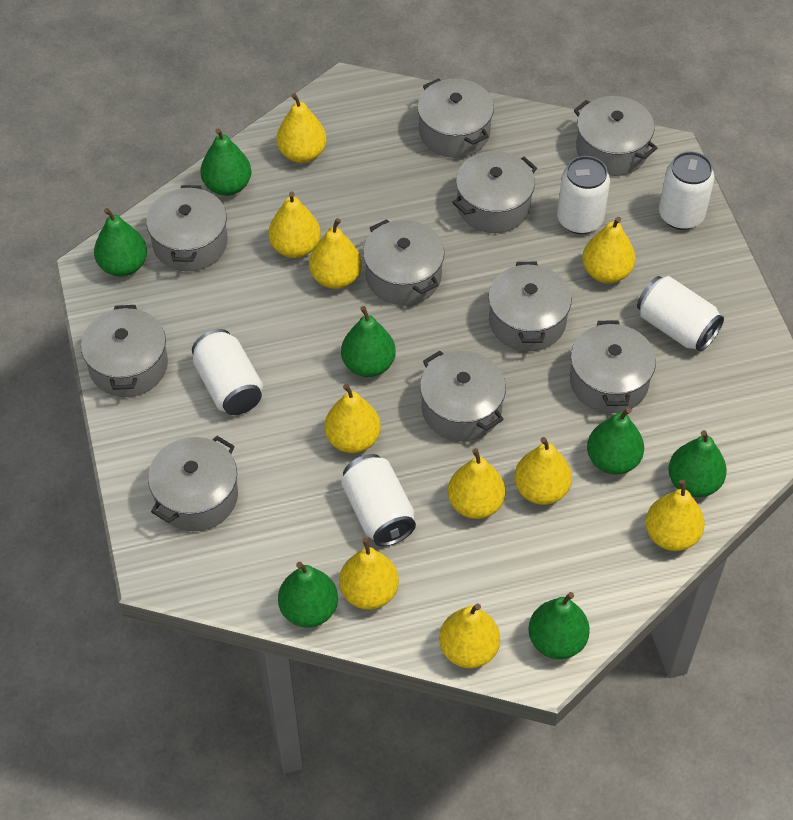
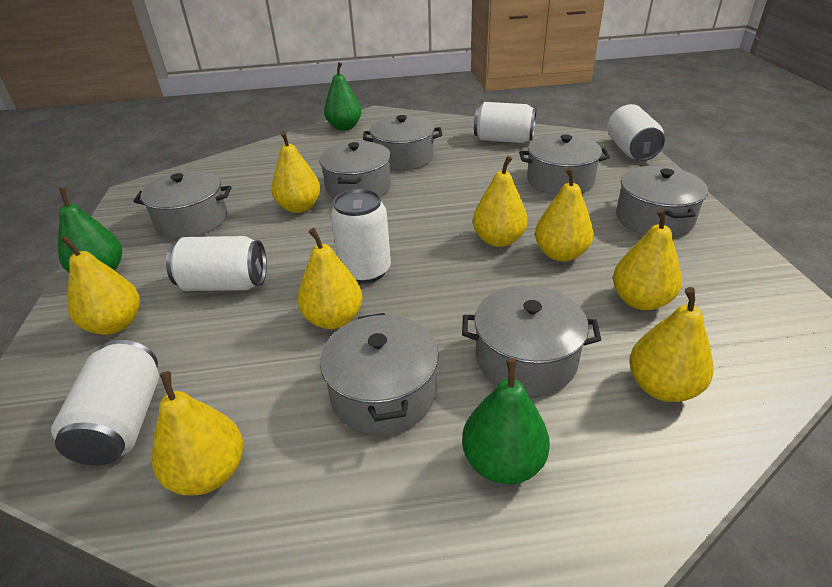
green pear: 7 -> 3
grey pot: 10 -> 7
yellow pear: 10 -> 8

